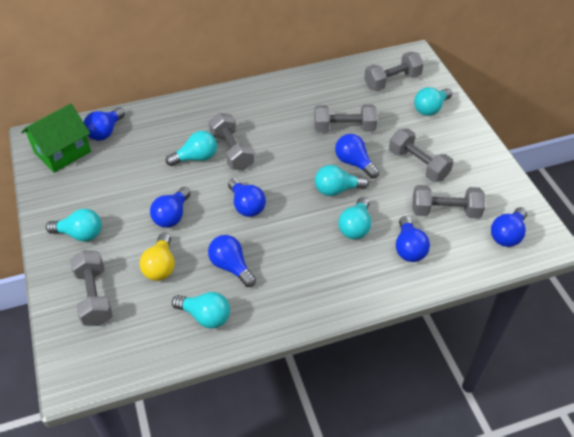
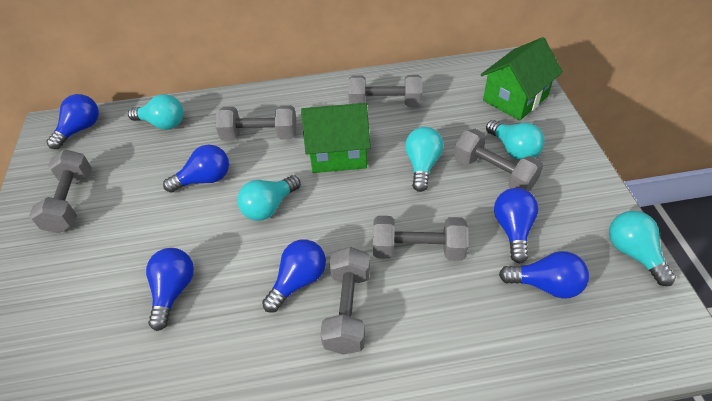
blue light bulb: 7 -> 6
green house: 1 -> 2
turquoise light bulb: 6 -> 5
yellow light bulb: 1 -> 0

